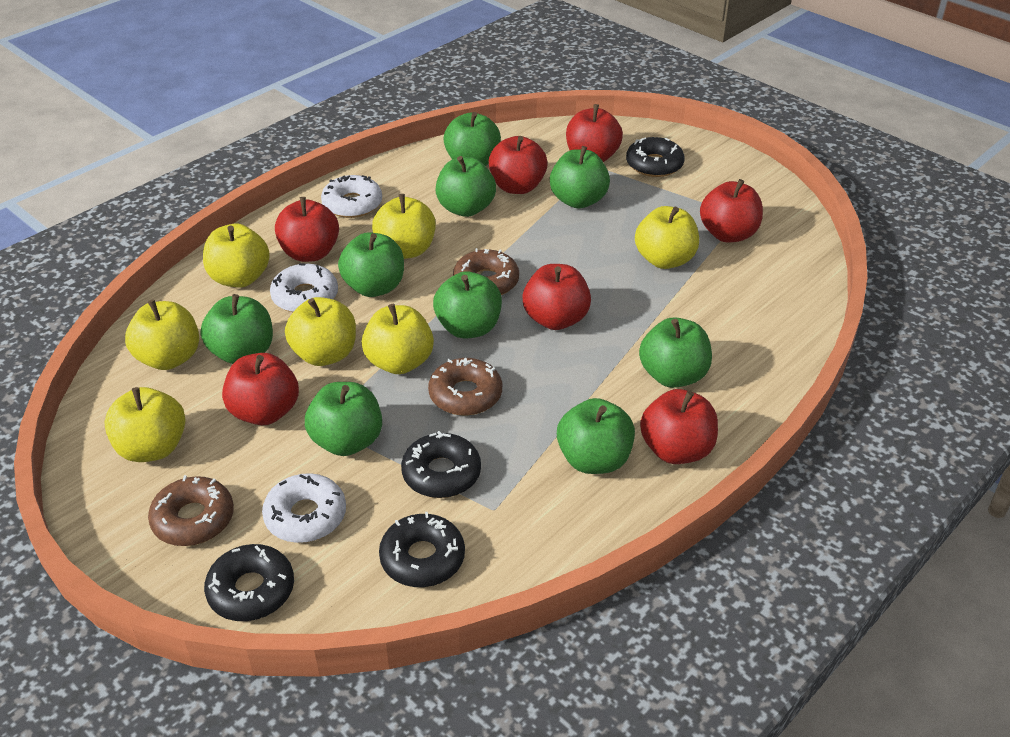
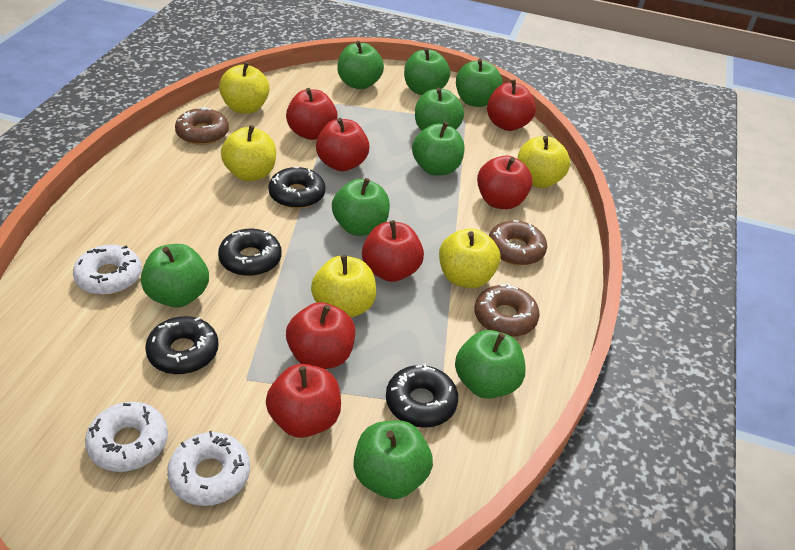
yellow apple: 7 -> 5

